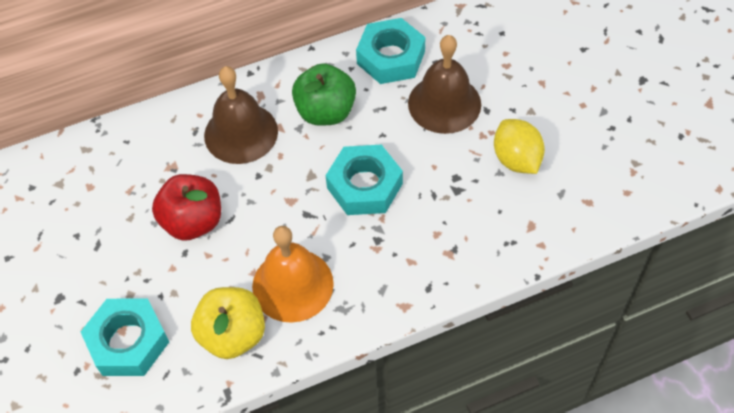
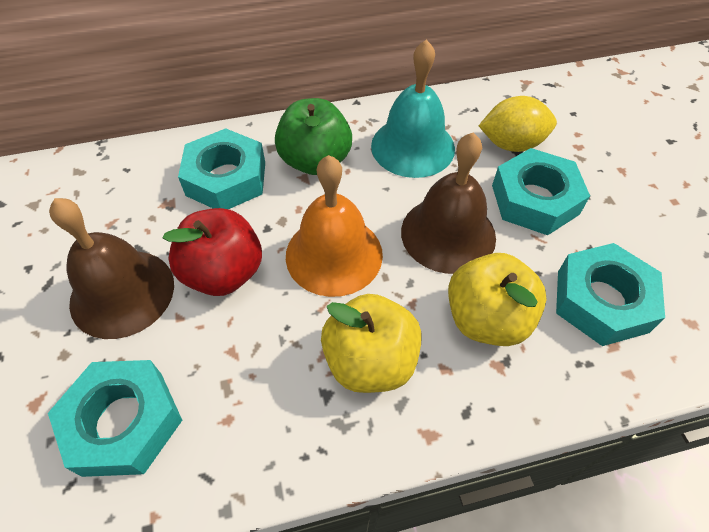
turquoise bell: 0 -> 1
turquoise nut: 3 -> 4
yellow apple: 1 -> 2

